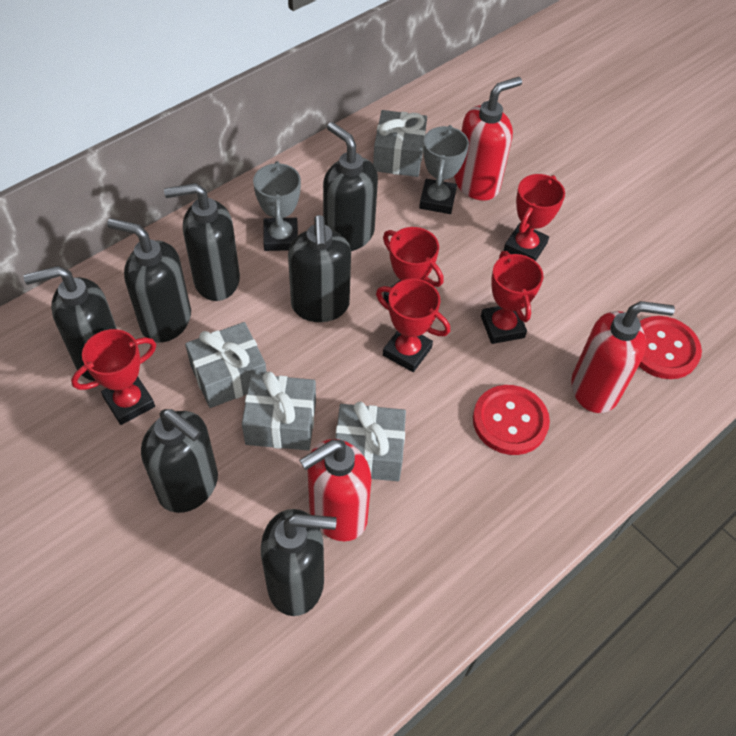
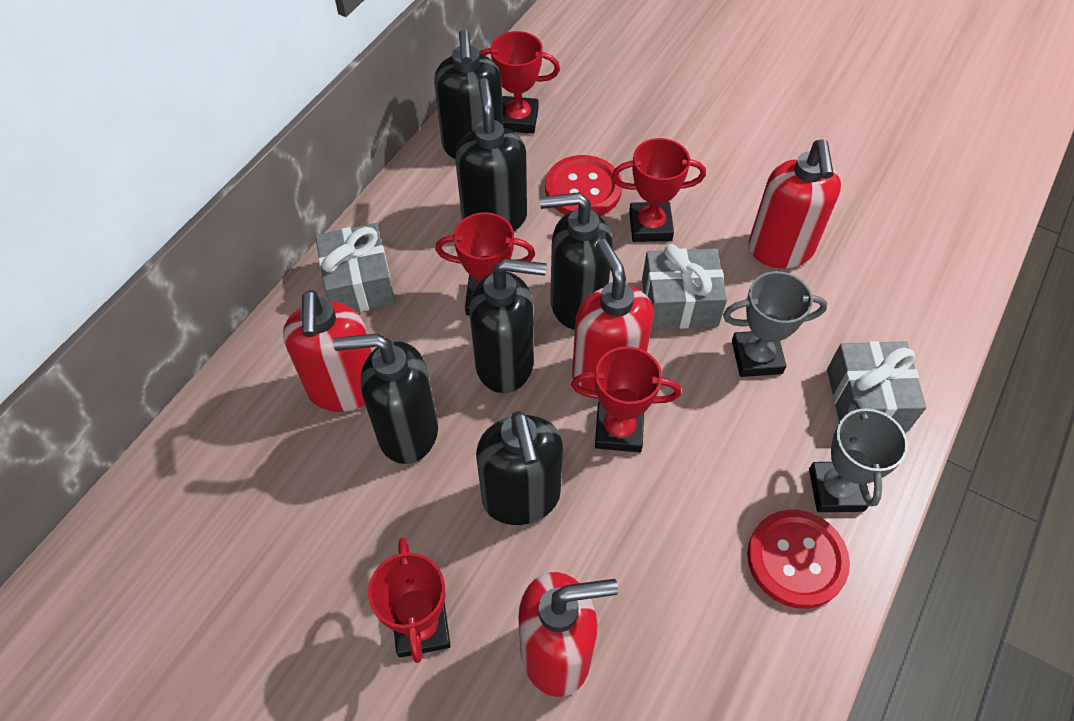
black soap dispenser: 7 -> 6
grey gift: 4 -> 3
red soap dispenser: 3 -> 4

